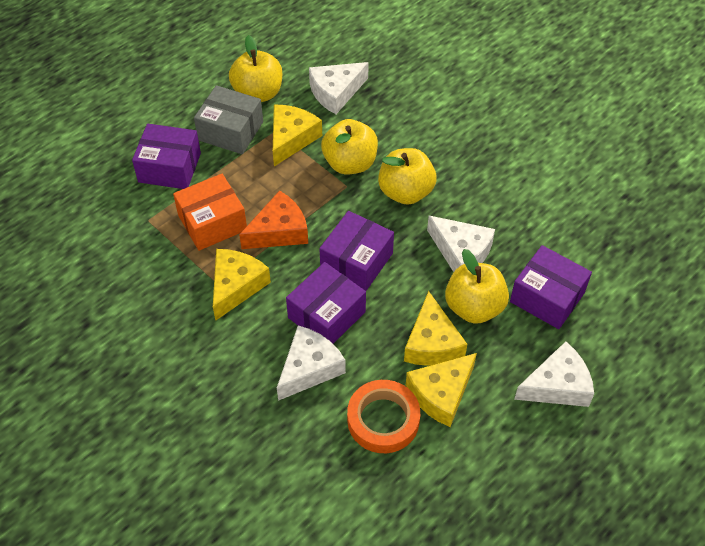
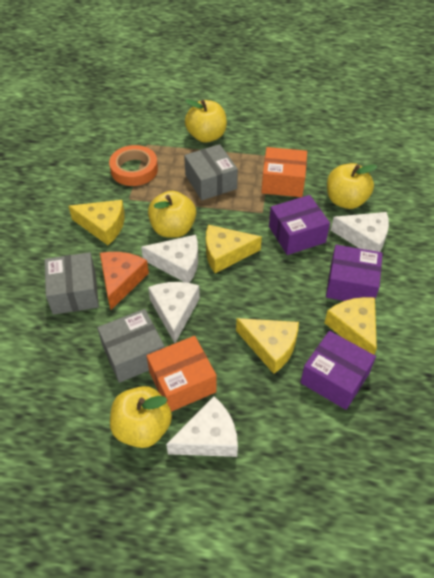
grey box: 1 -> 3
orange box: 1 -> 2
purple box: 4 -> 3

